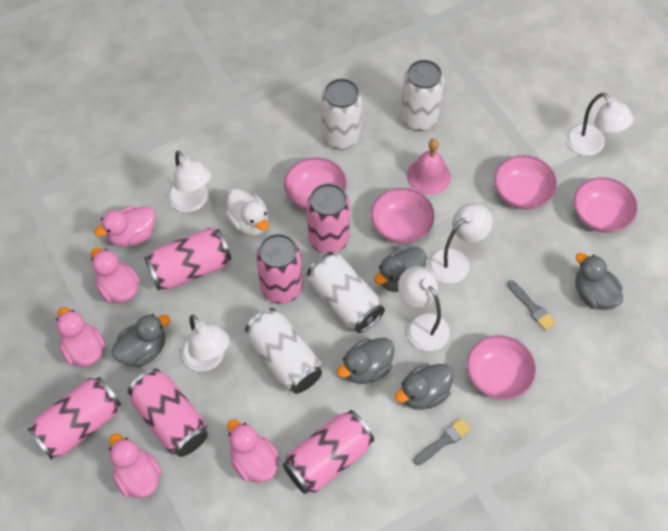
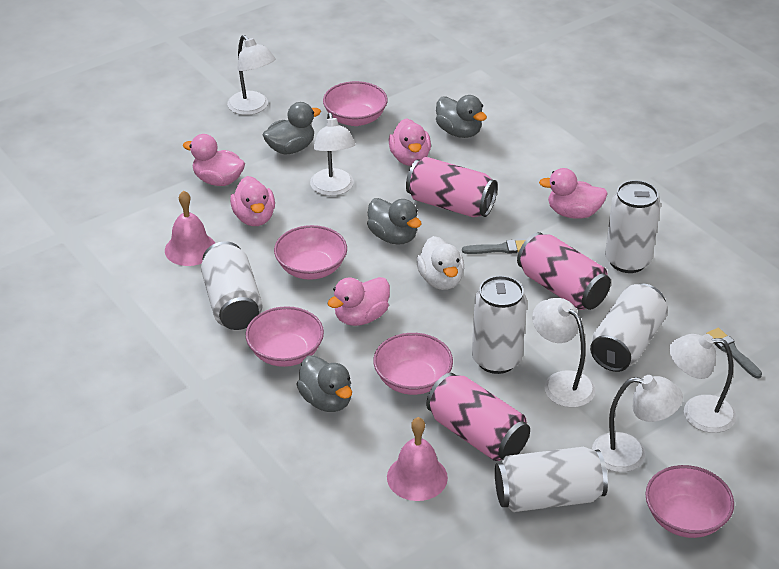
grey duck: 5 -> 4
pink bell: 1 -> 2
pink can: 6 -> 3
white can: 4 -> 5

